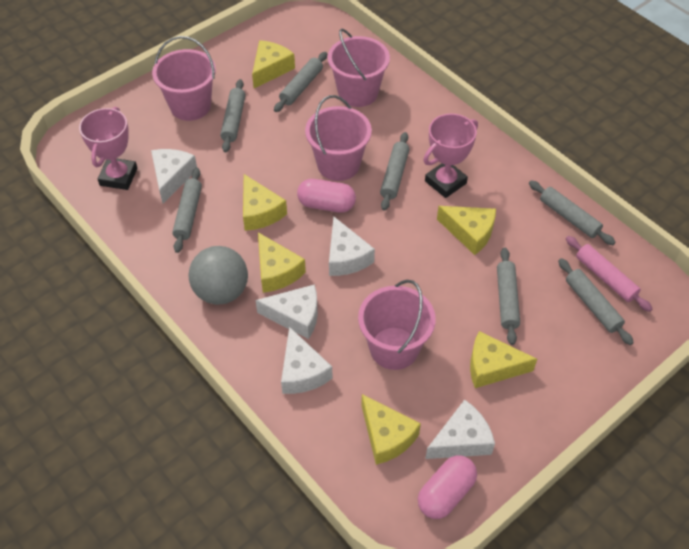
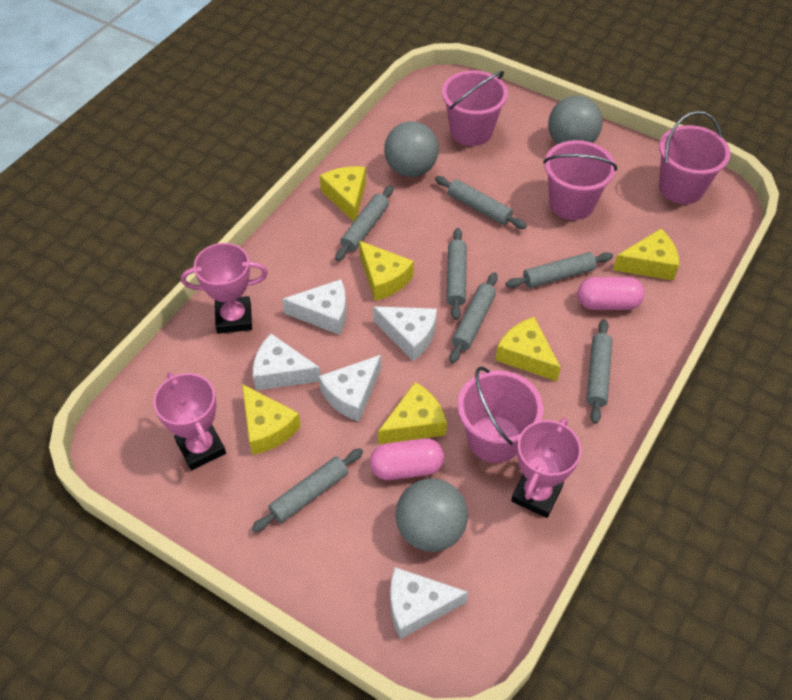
grey ball: 1 -> 3
pink rolling pin: 1 -> 0
pink trophy: 2 -> 3

